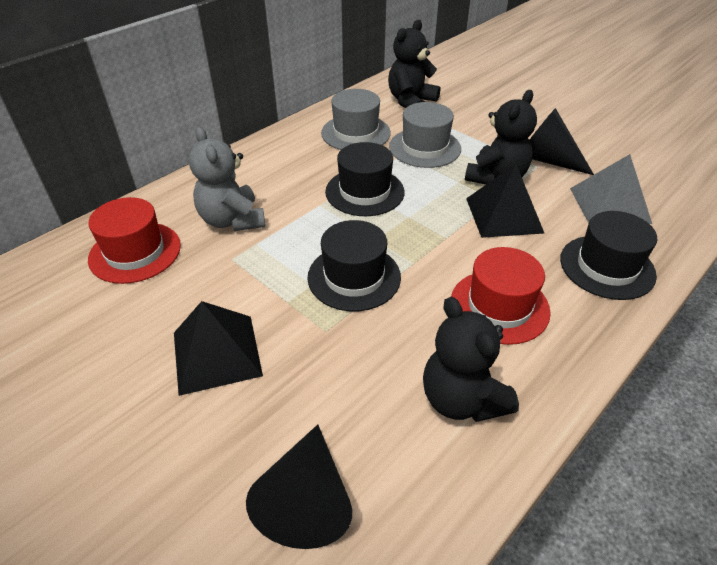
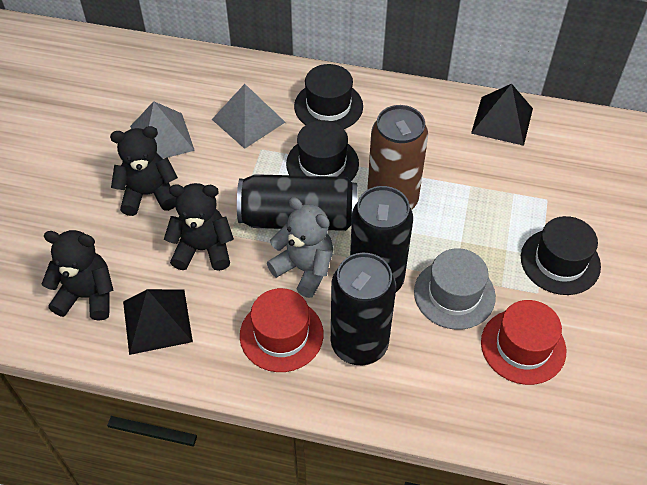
black can: 0 -> 3
black cone: 2 -> 0
brown can: 0 -> 1
grey hat: 2 -> 1
grey pyramid: 1 -> 2

